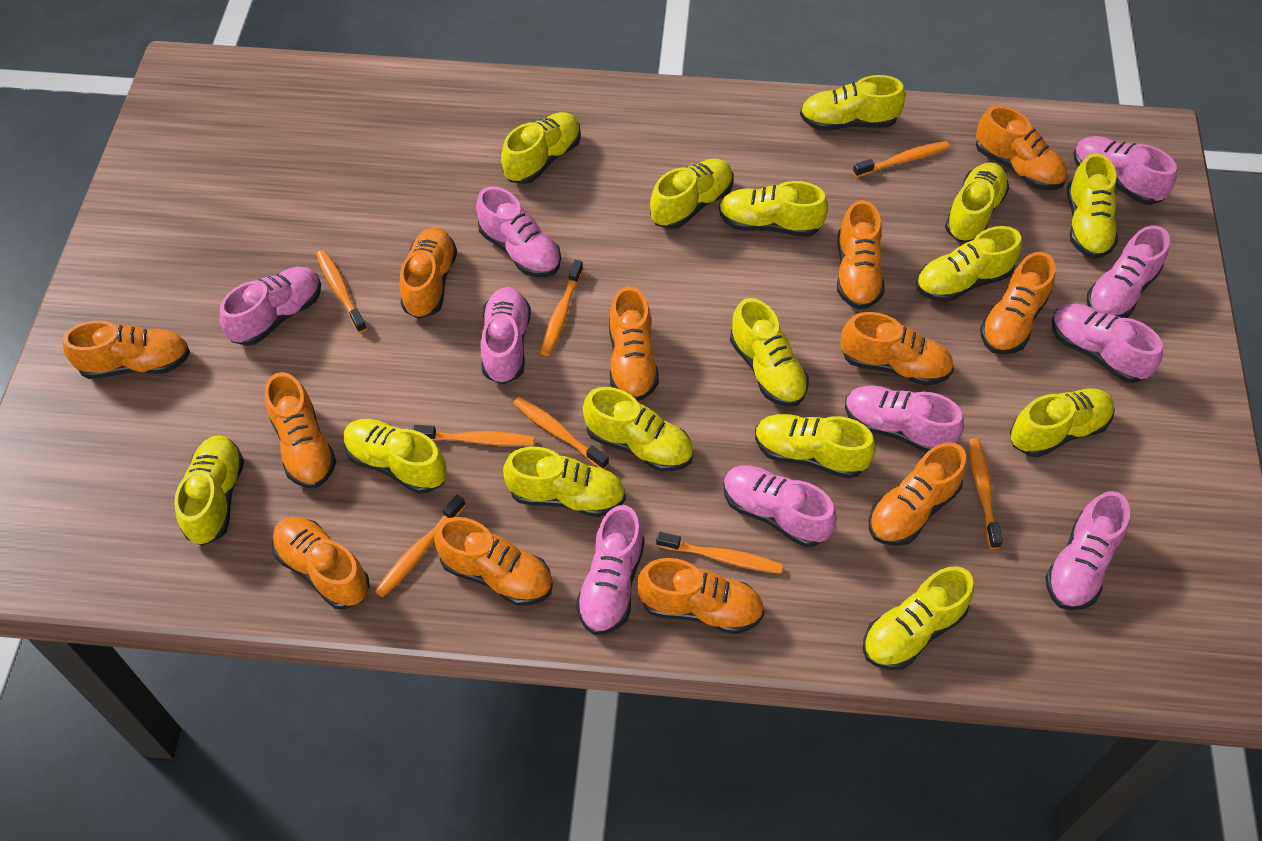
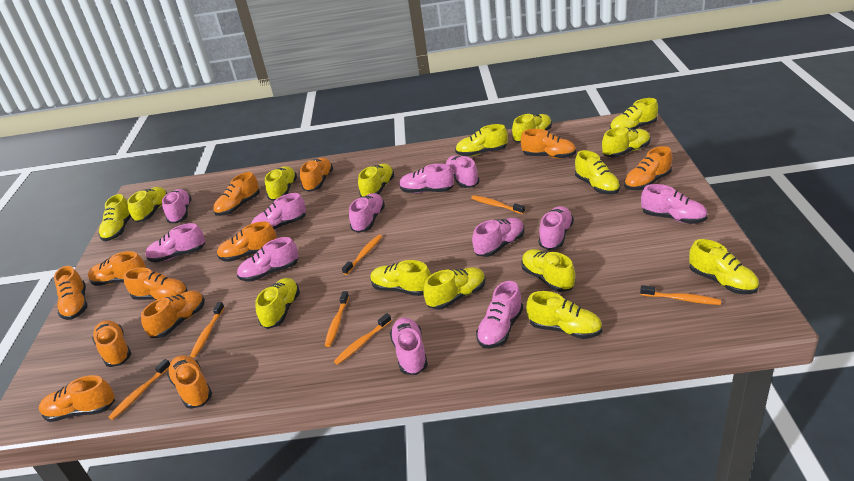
orange toothbrush: 8 -> 7
pink shoe: 10 -> 12

